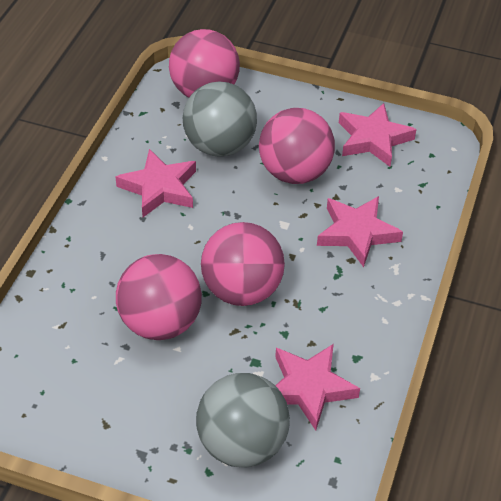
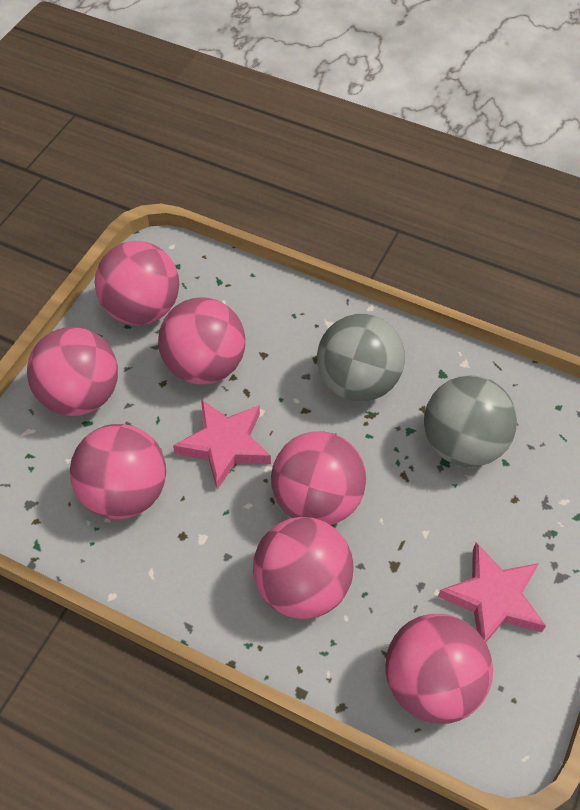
pink ball: 4 -> 7
pink star: 4 -> 2

